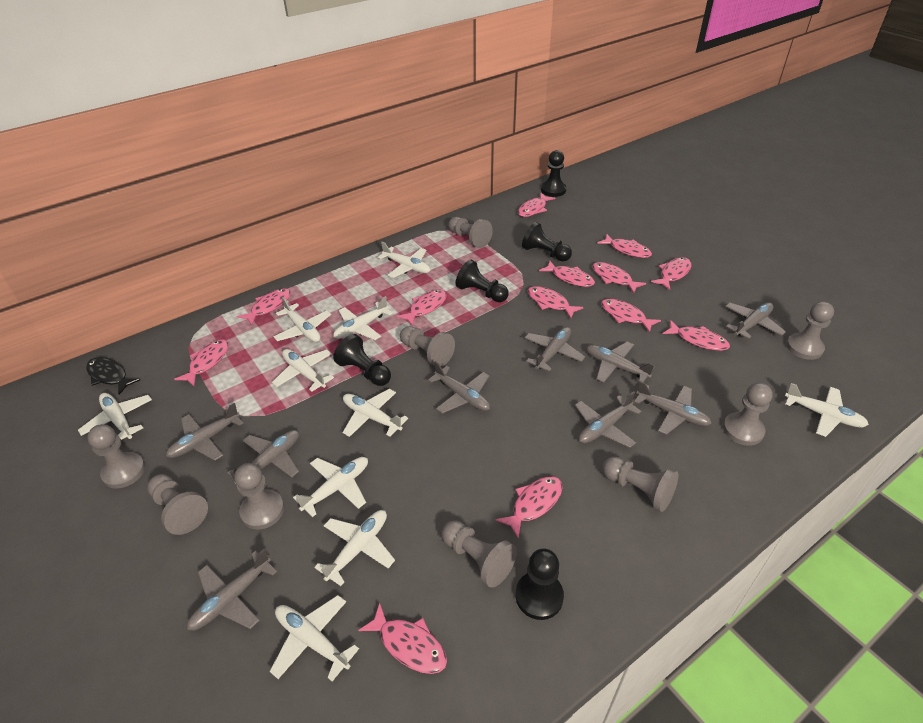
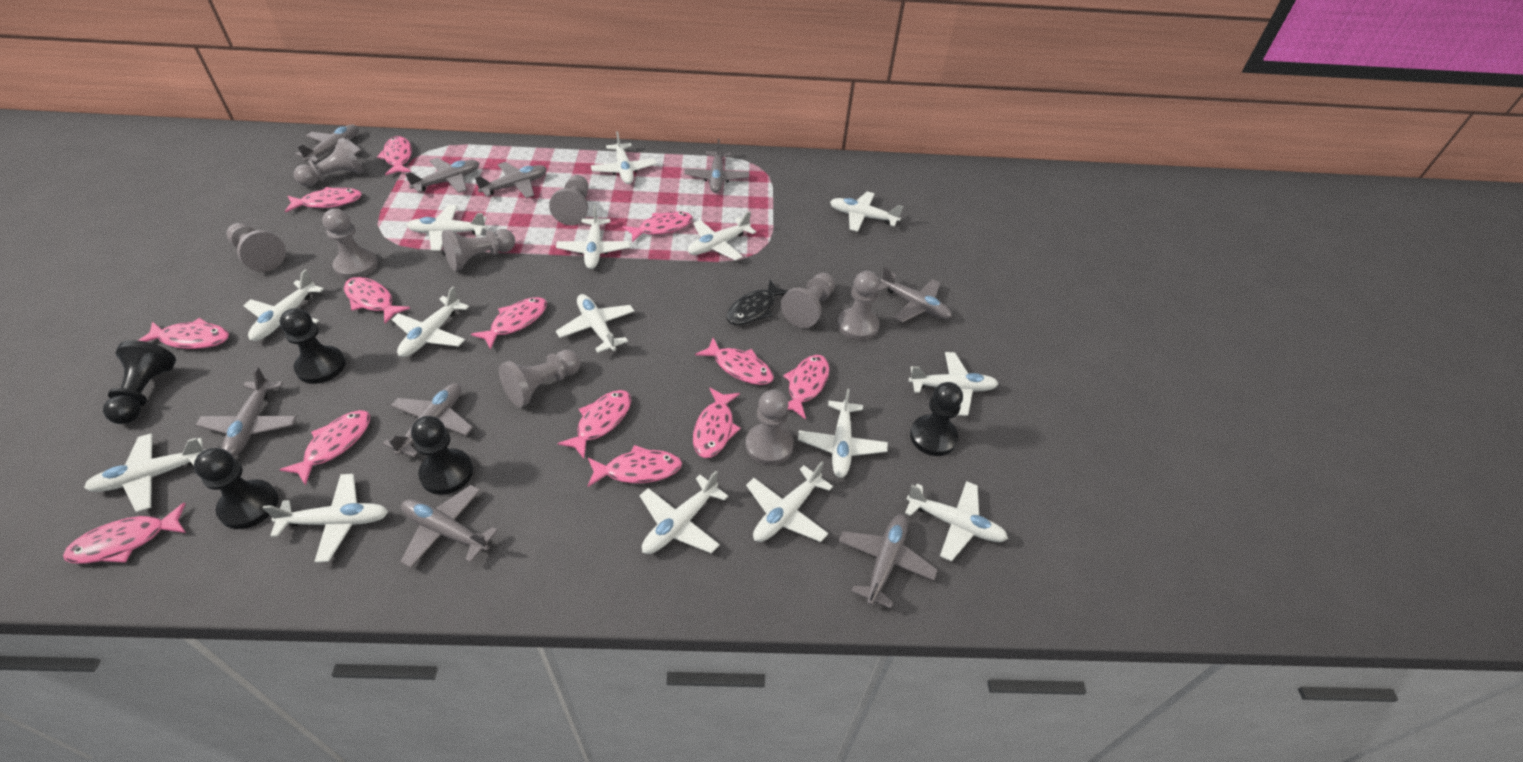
white plane: 10 -> 15

